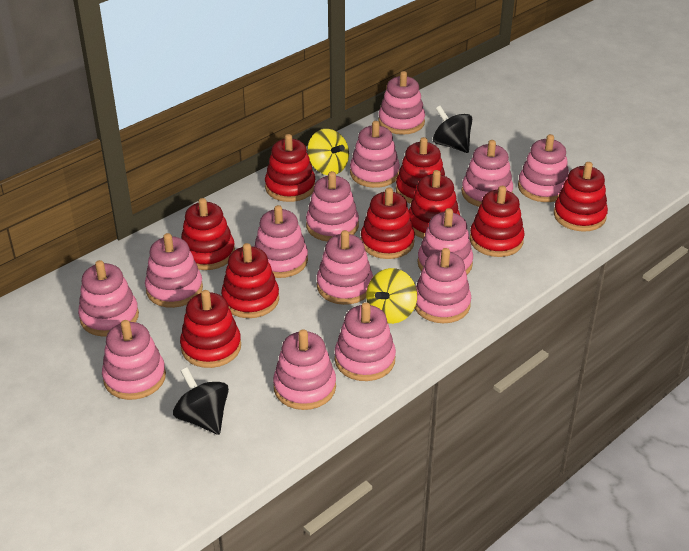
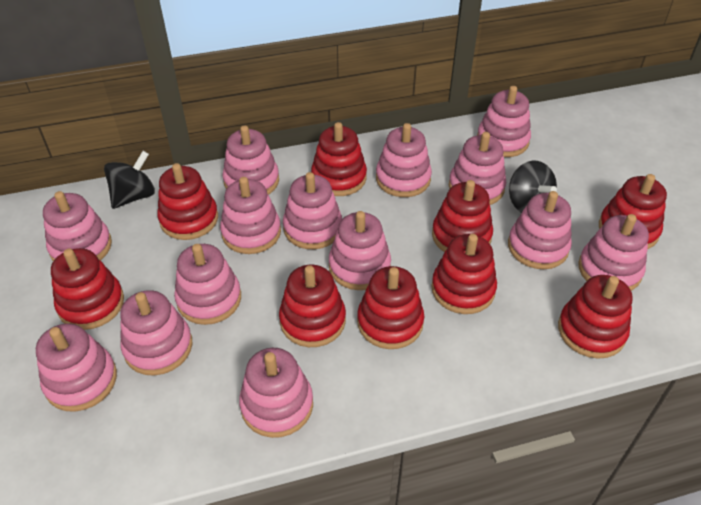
yellow spinning top: 2 -> 0

